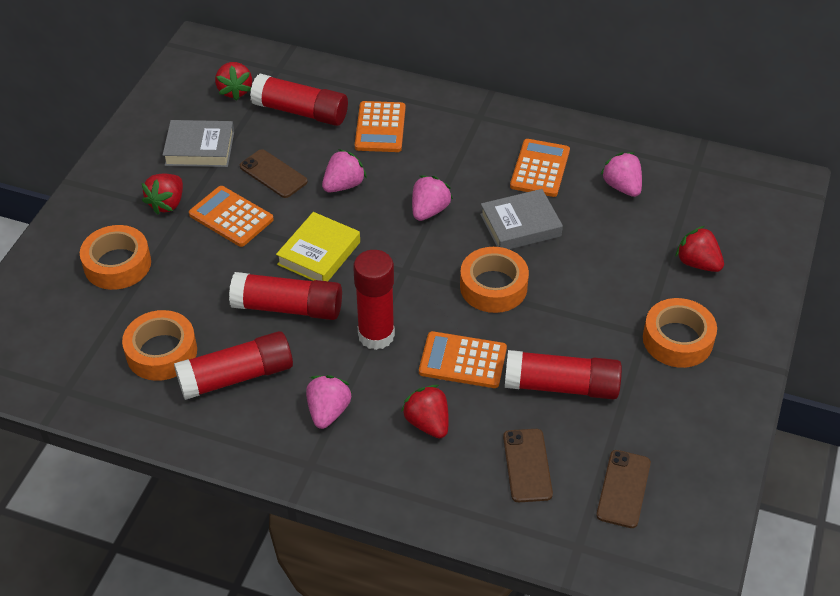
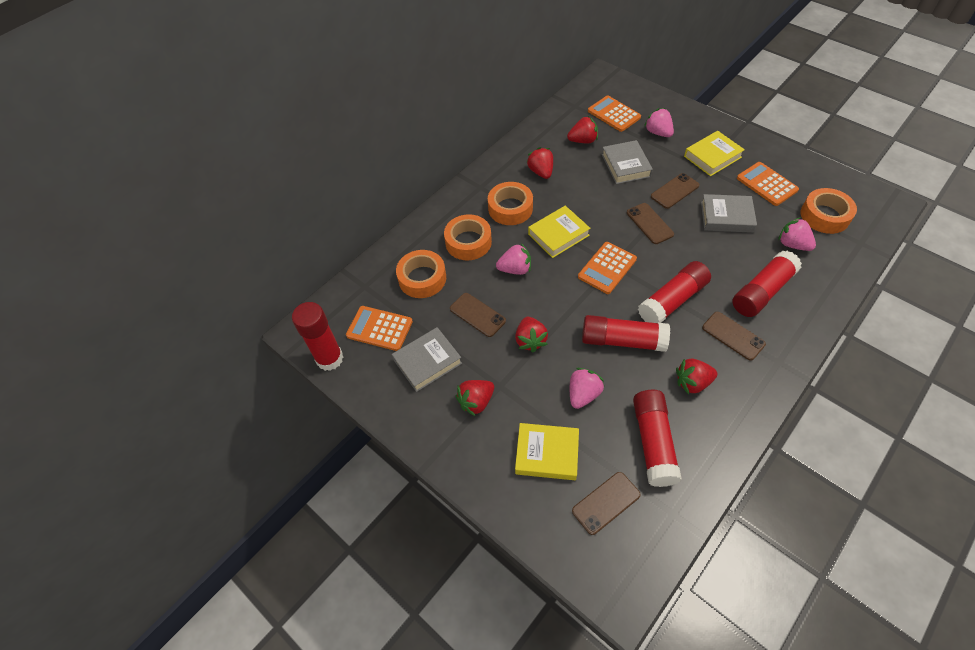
brown phone: 3 -> 5
grey book: 2 -> 3
red strawberry: 4 -> 5
yellow book: 1 -> 3

